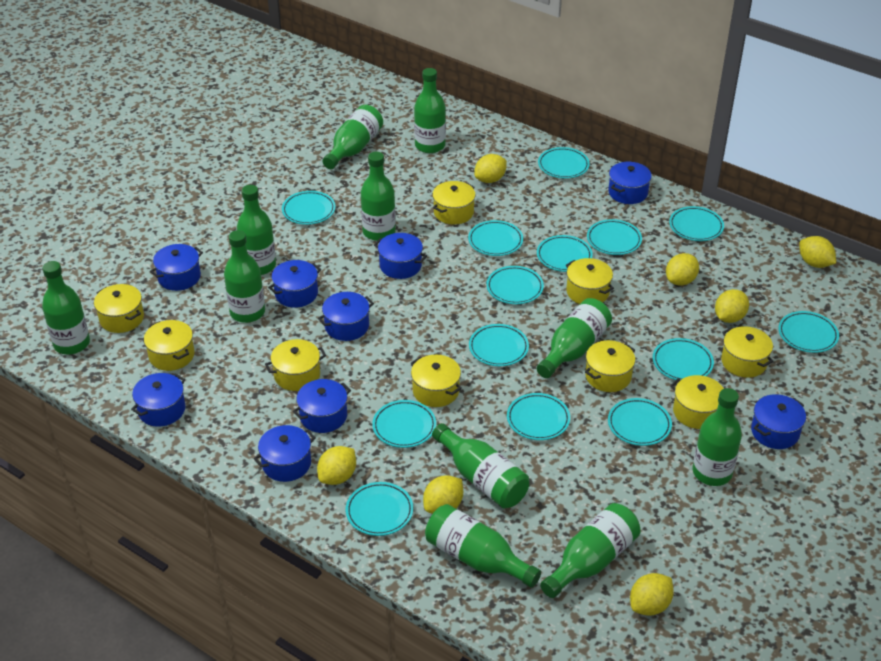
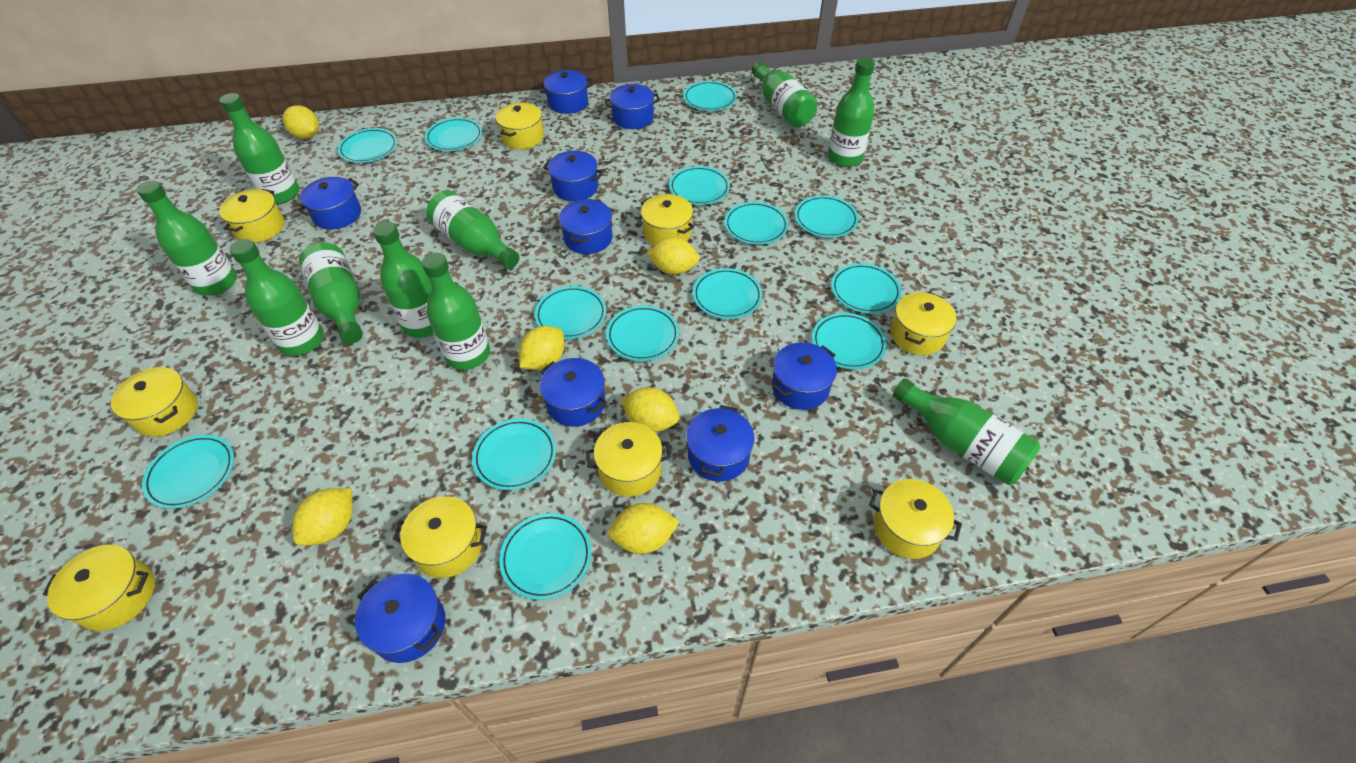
green bottle: 11 -> 10
yellow lemon: 7 -> 6

